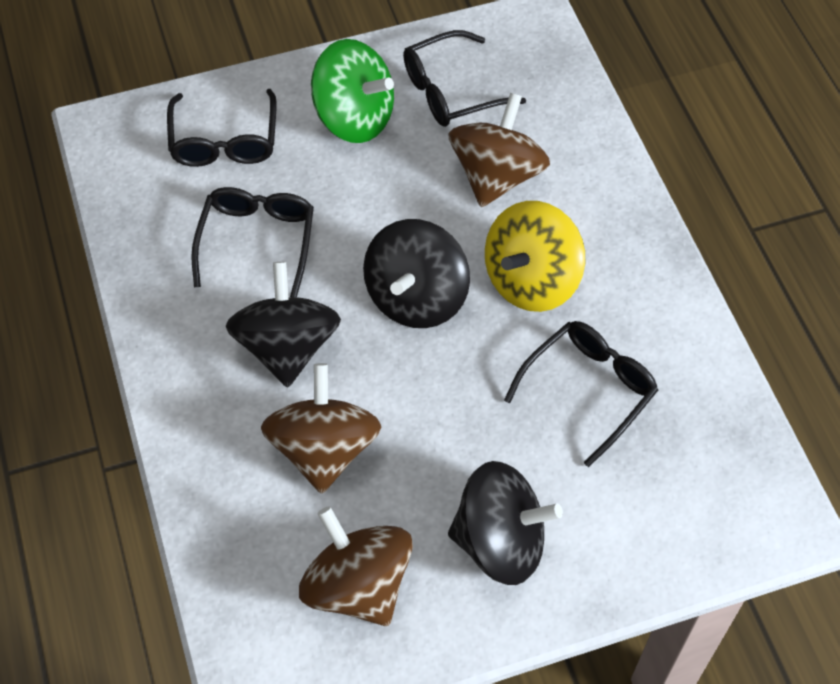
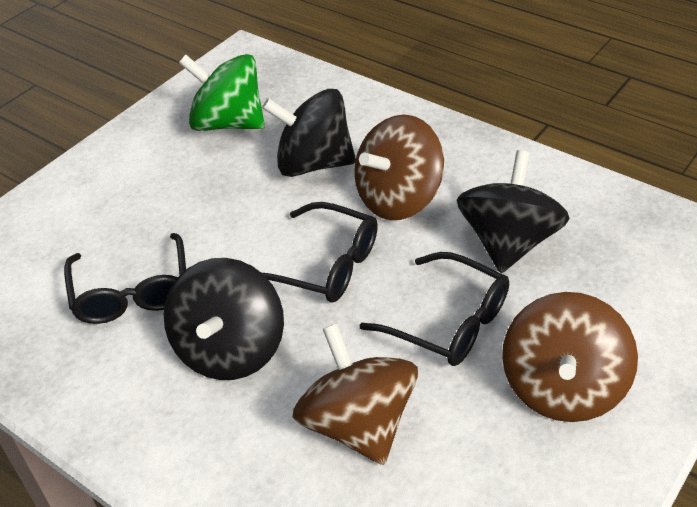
black glasses: 4 -> 3
yellow spinning top: 1 -> 0

